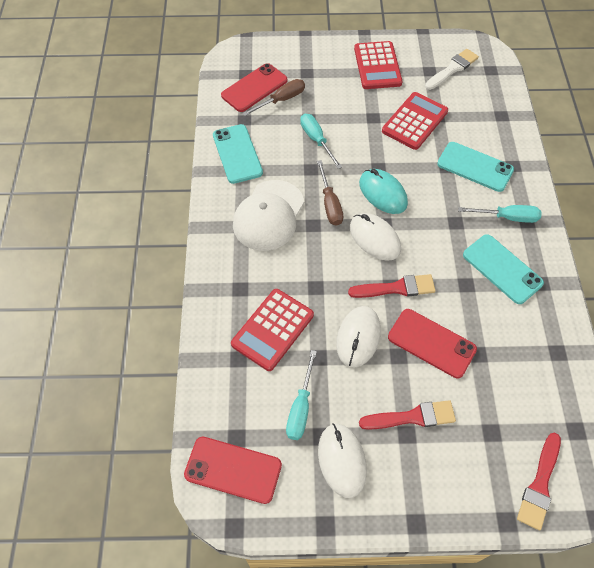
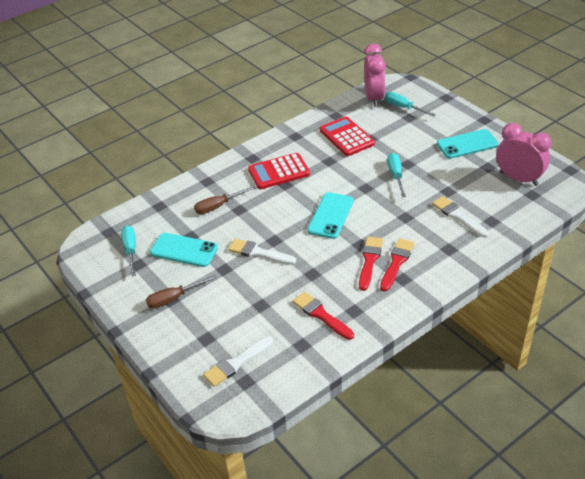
pink clock: 0 -> 2
red calculator: 3 -> 2
red phone: 3 -> 0
turquoise mouse: 1 -> 0
white brush: 1 -> 3
white cap: 1 -> 0
white mouse: 3 -> 0

